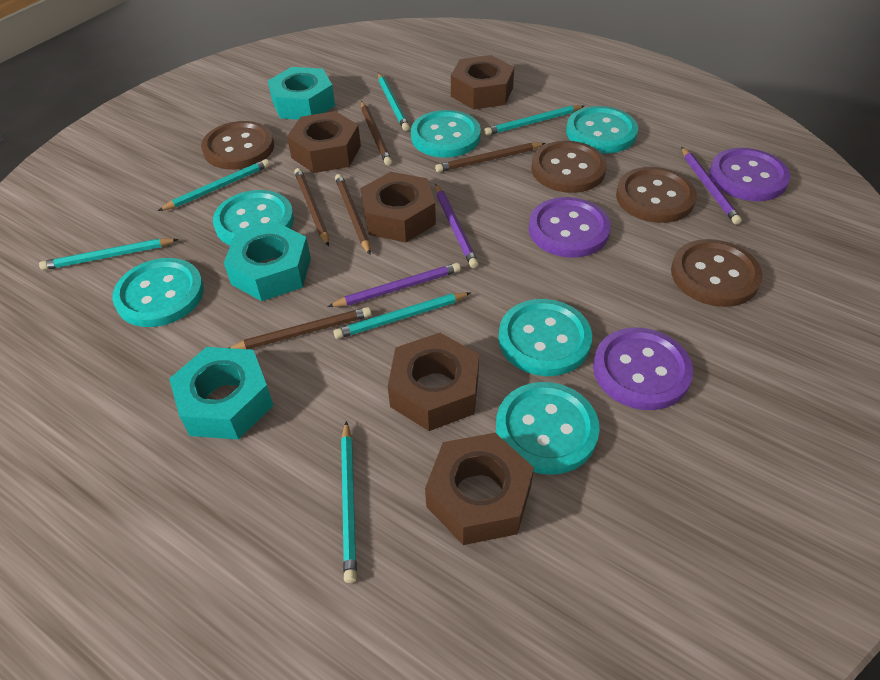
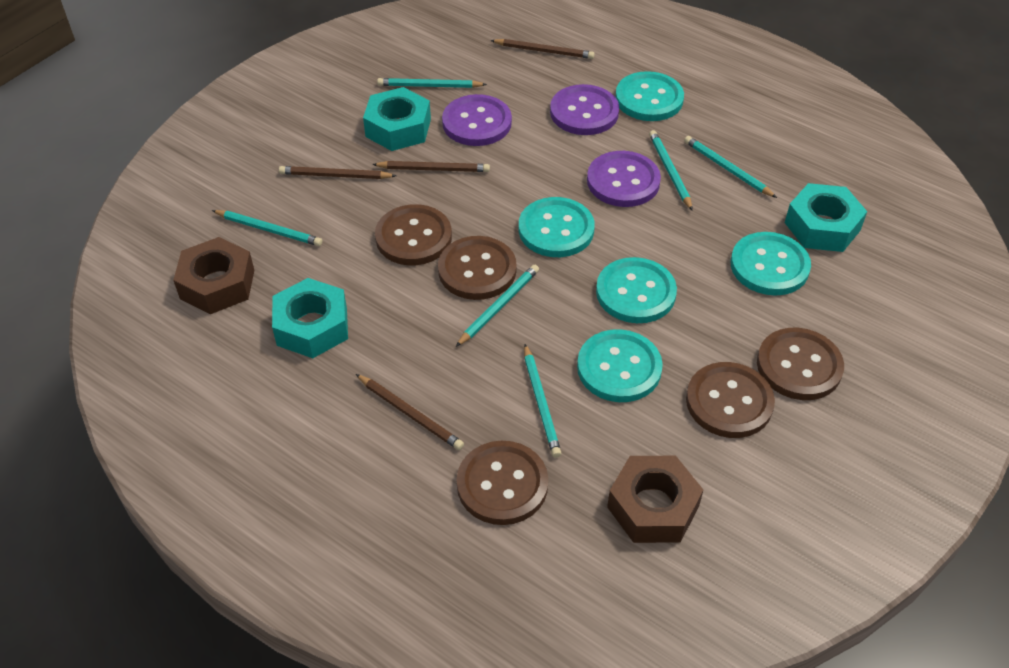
brown button: 4 -> 5
brown nut: 5 -> 2
brown pencil: 5 -> 4
purple pencil: 3 -> 0
turquoise button: 6 -> 5

